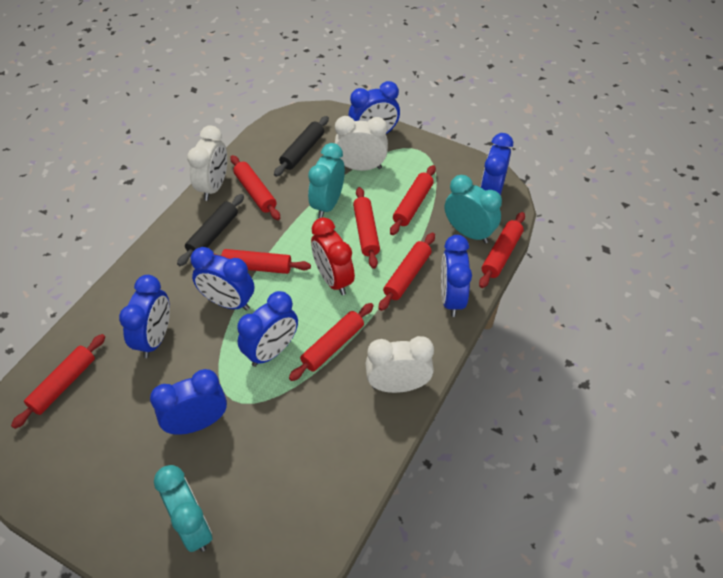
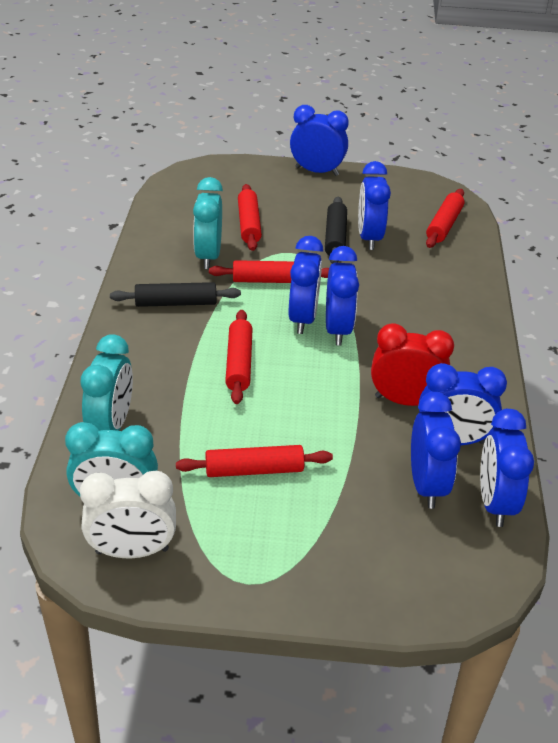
red rolling pin: 8 -> 5
white clock: 3 -> 1

